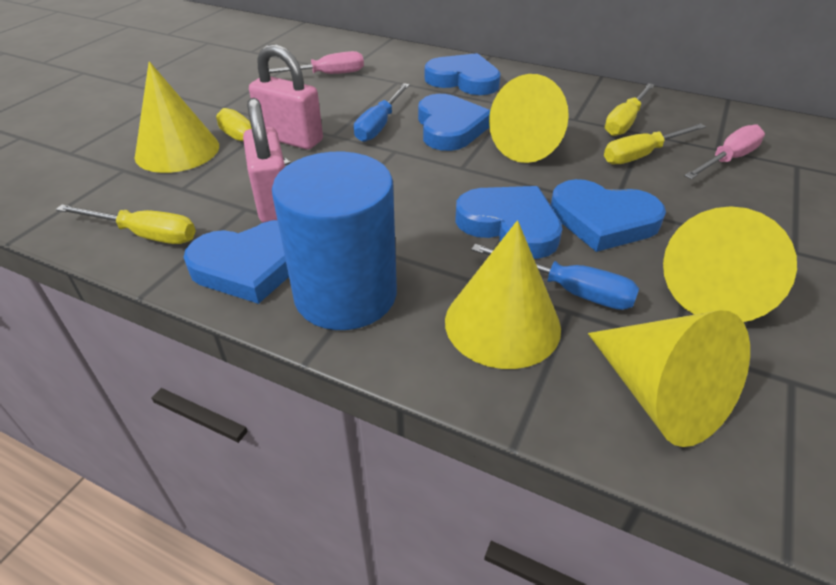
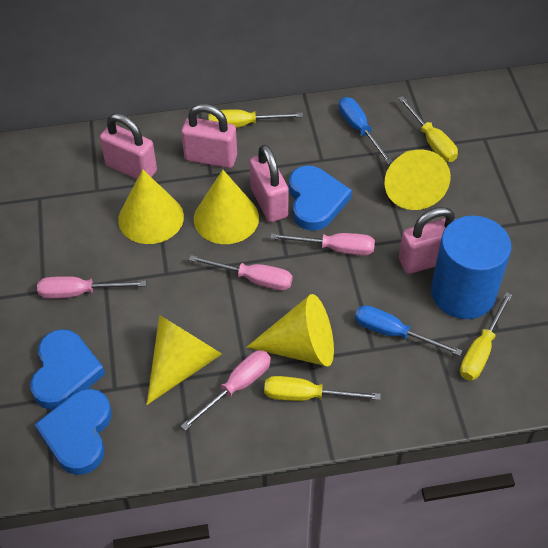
blue heart: 5 -> 3
pink padlock: 2 -> 4
pink screwdriver: 2 -> 4

